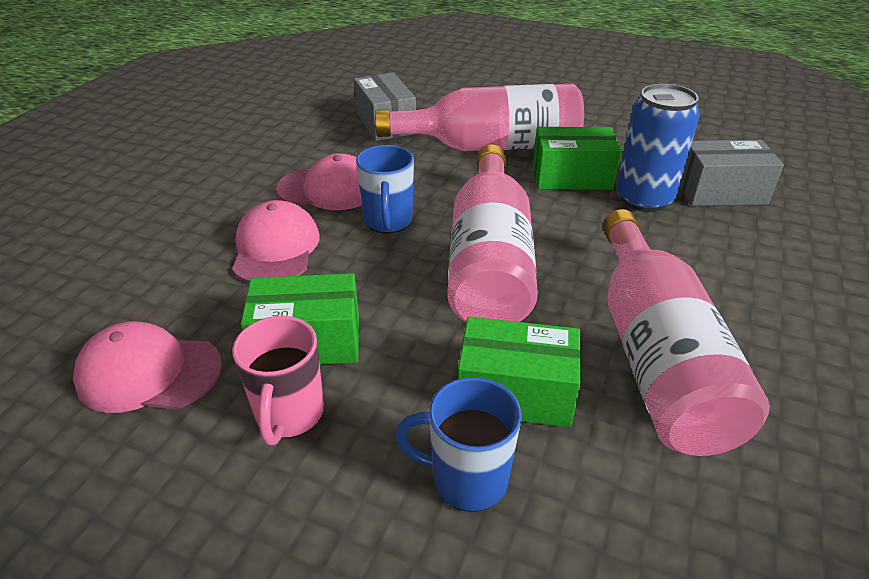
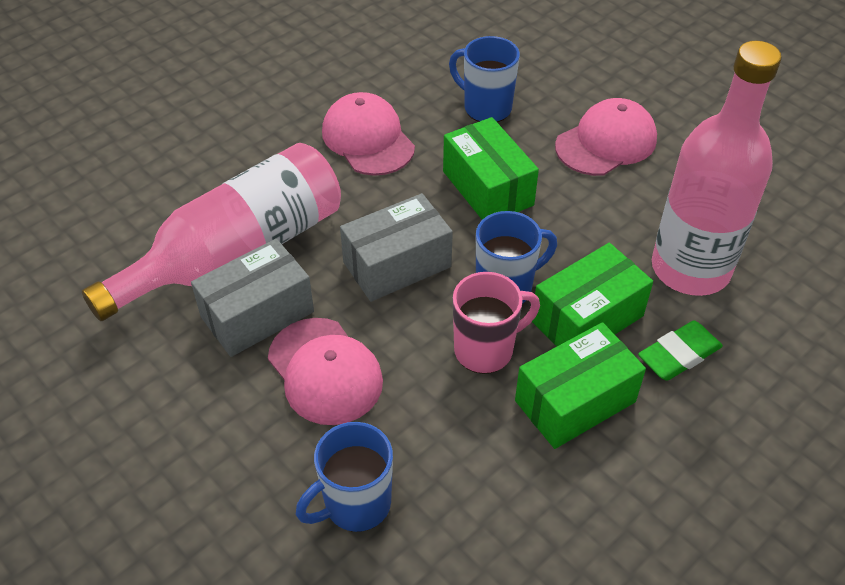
blue can: 1 -> 0
blue mug: 2 -> 3
green eraser: 0 -> 1
pink bottle: 3 -> 2

